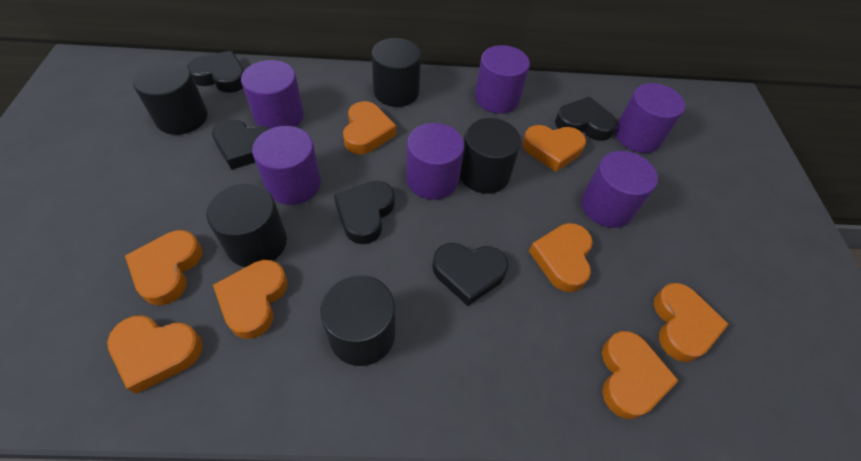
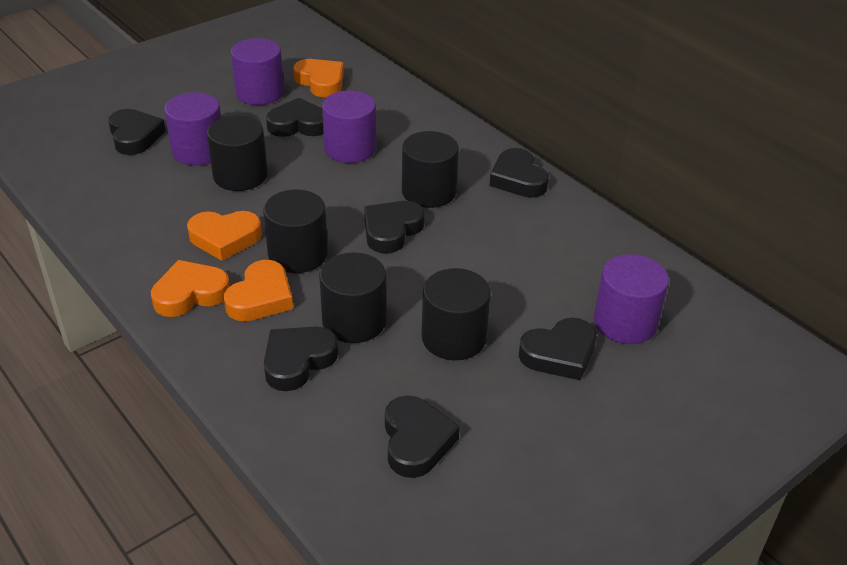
black heart: 5 -> 7
orange heart: 8 -> 4
purple cylinder: 6 -> 4

